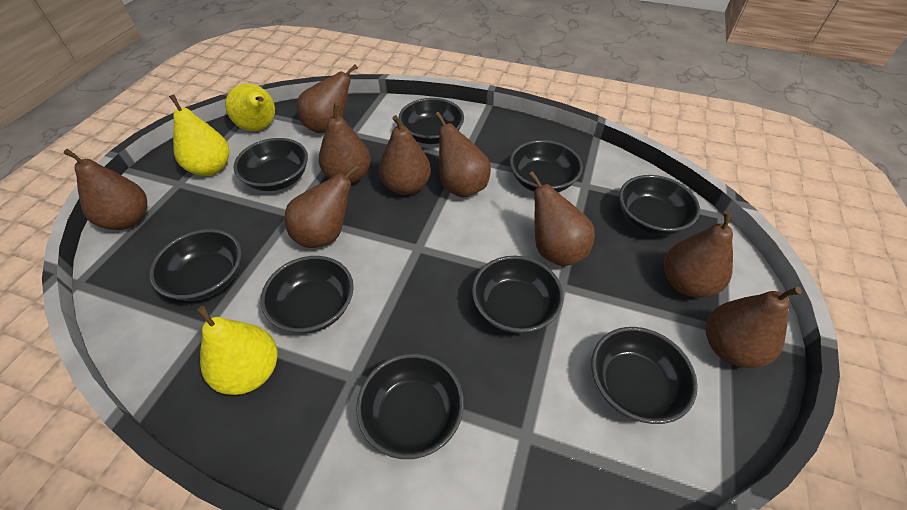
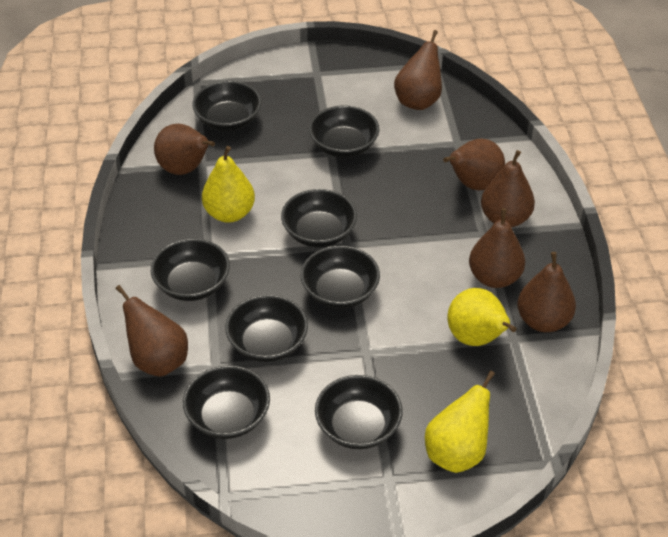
black bowl: 9 -> 8
brown pear: 9 -> 7

